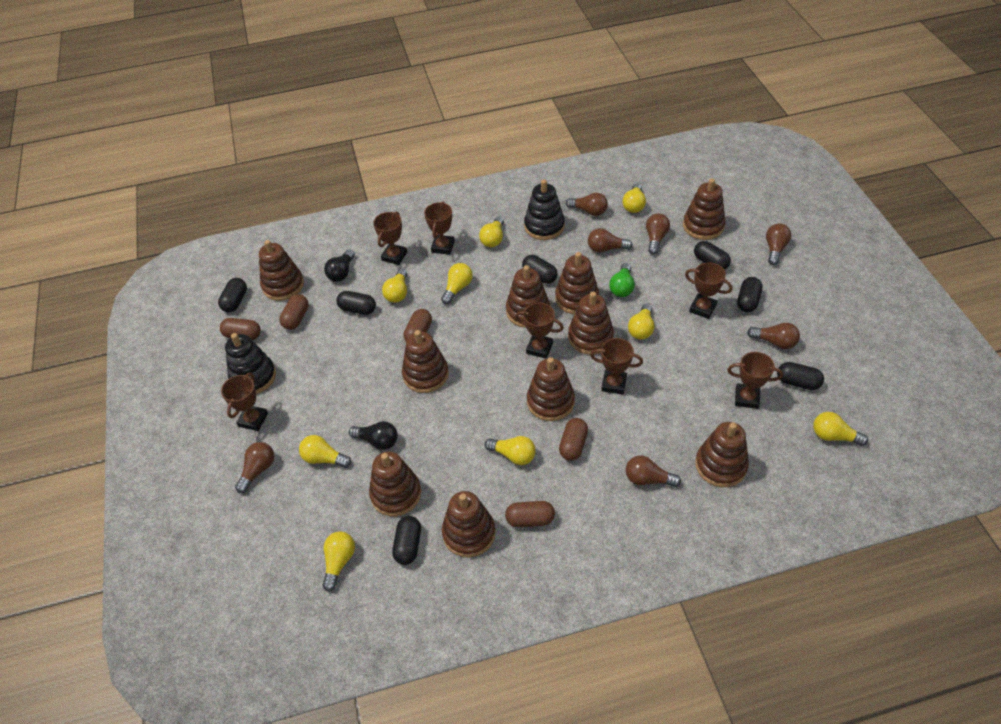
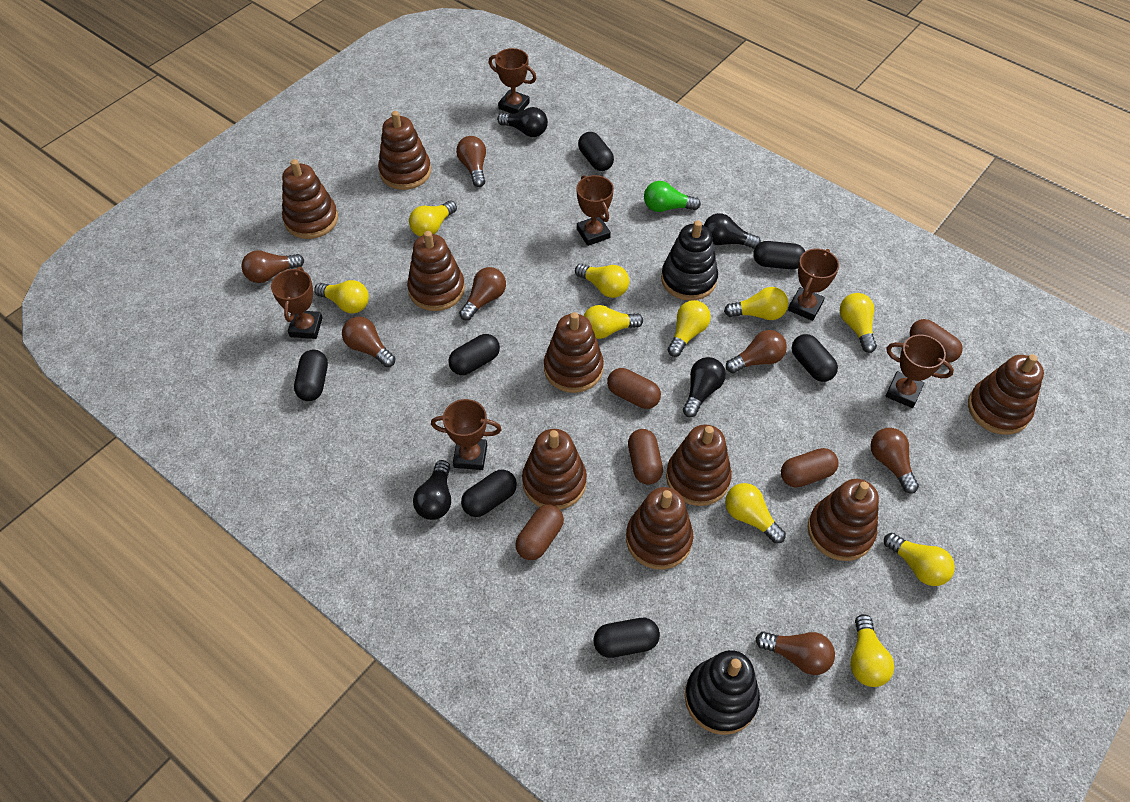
black light bulb: 2 -> 4
brown stacking toy: 10 -> 9
brown trophy: 7 -> 6
yellow light bulb: 9 -> 10

